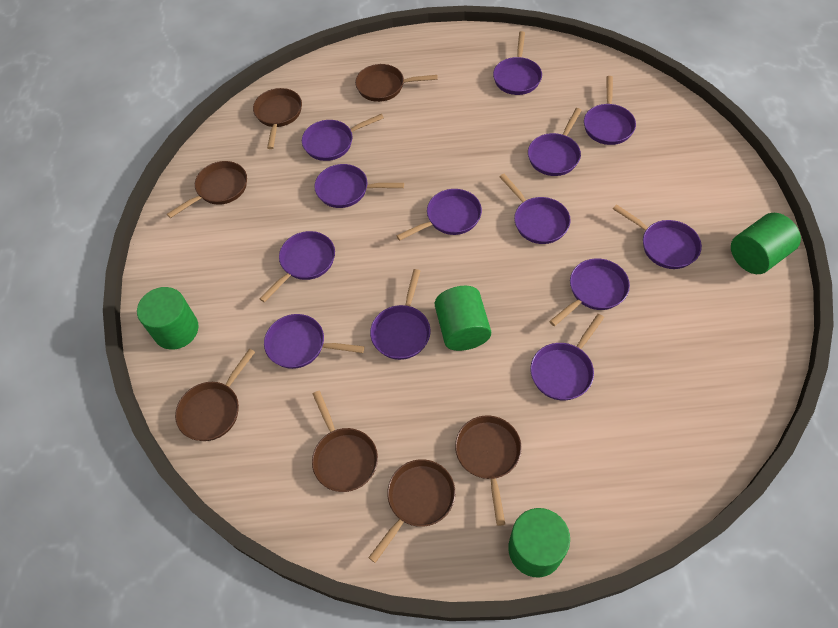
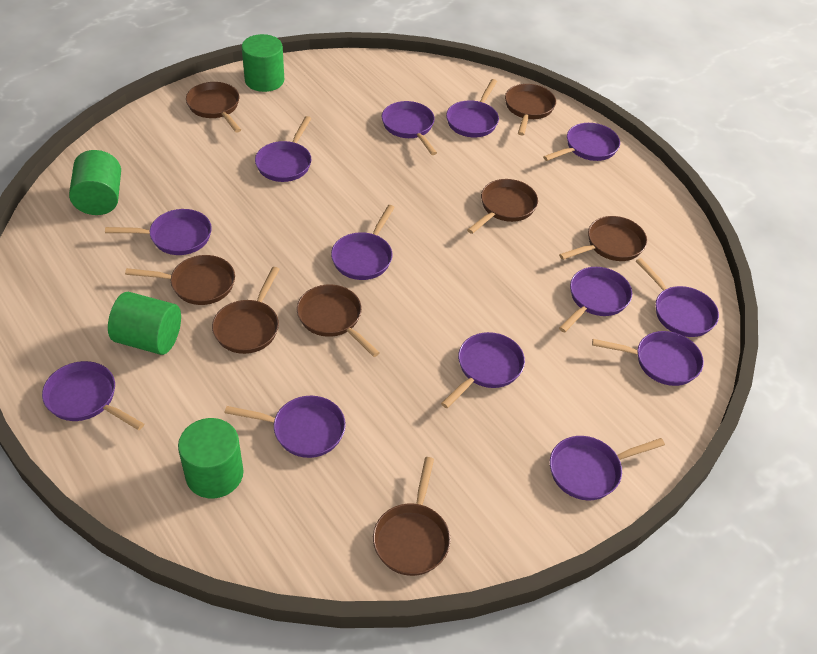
brown pan: 7 -> 8

